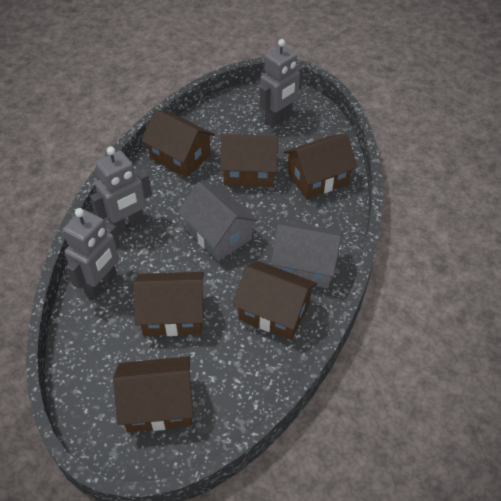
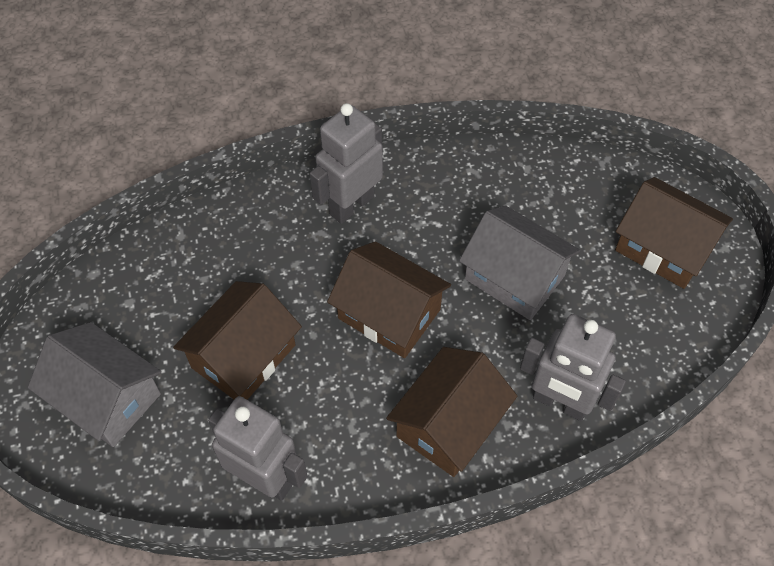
brown house: 6 -> 4

